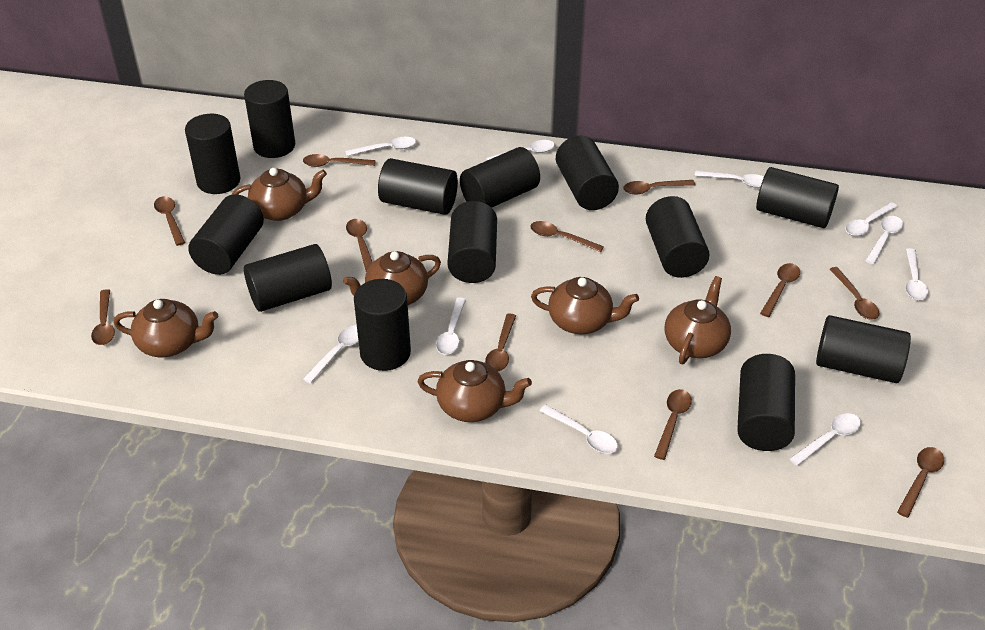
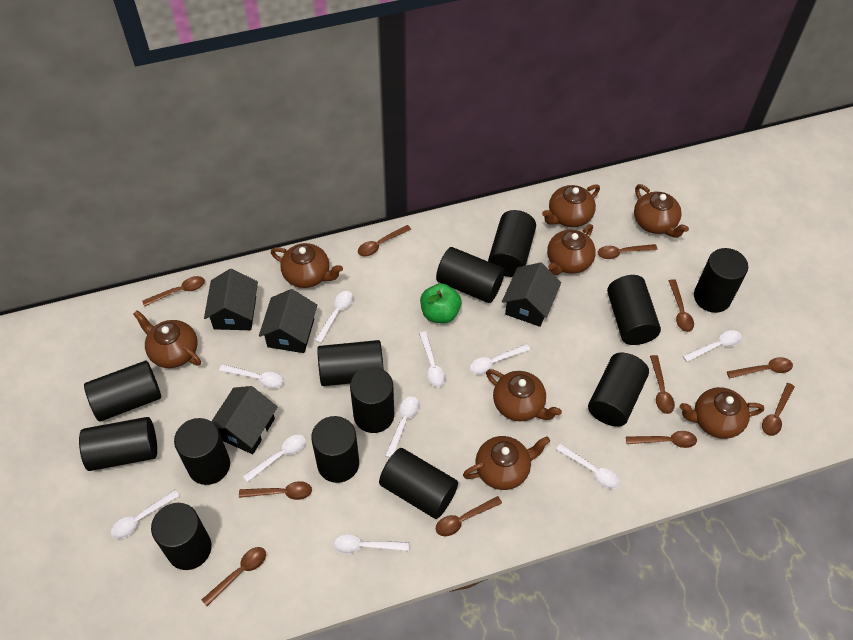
black house: 0 -> 4
brown teapot: 6 -> 8
green apple: 0 -> 1

